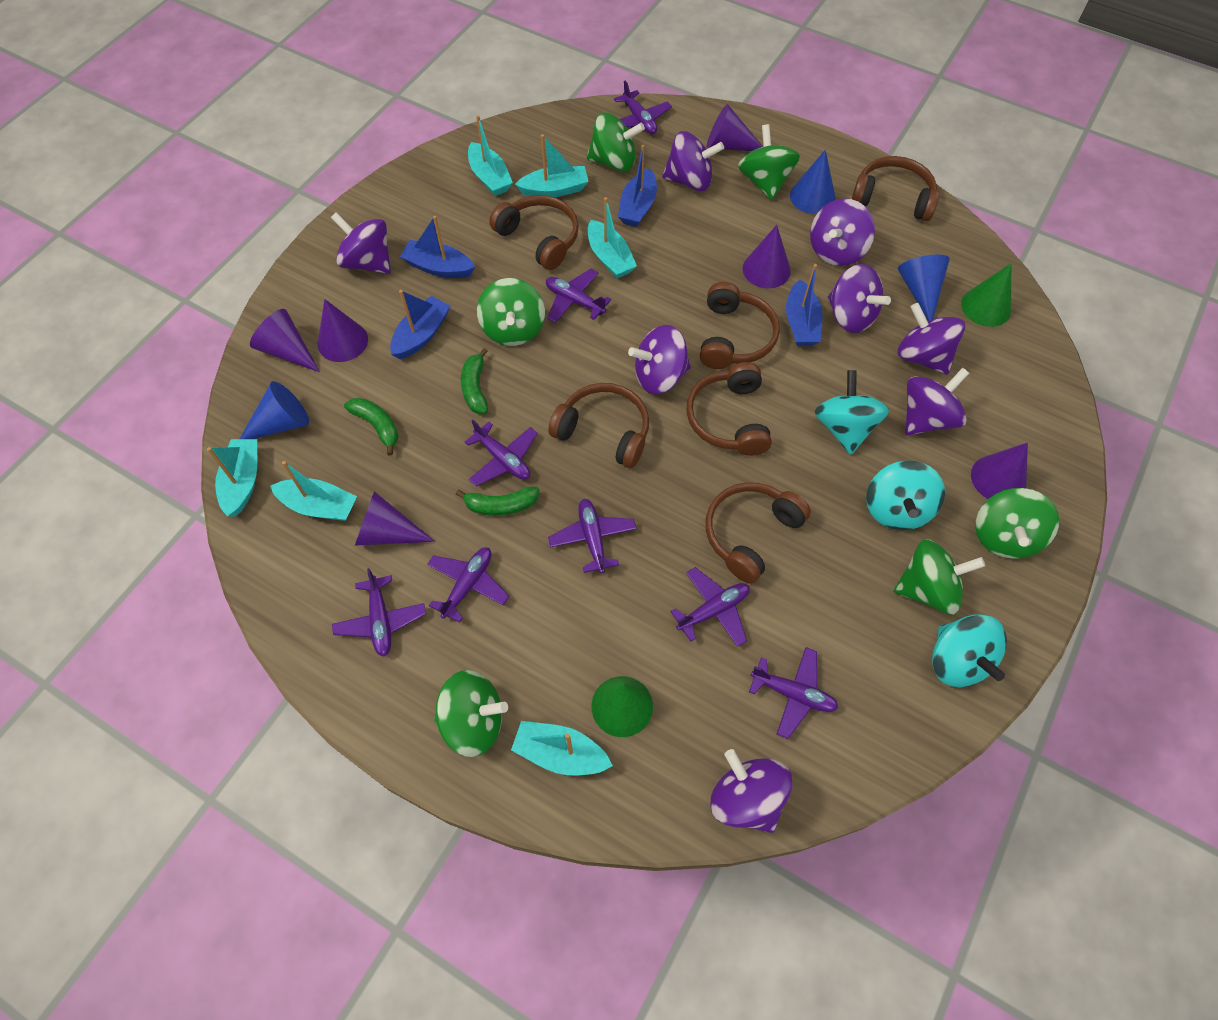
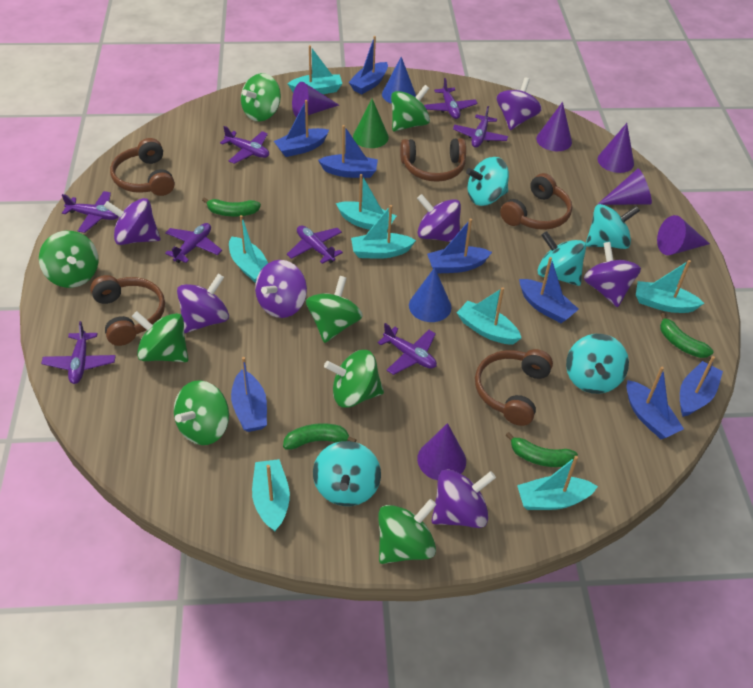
blue boat: 4 -> 8
blue cone: 3 -> 2
brown headphones: 6 -> 5
green banana: 3 -> 4
green cone: 2 -> 1
green spinning top: 6 -> 8
purple spinning top: 8 -> 7
turquoise boat: 6 -> 8
turquoise spinning top: 3 -> 5

